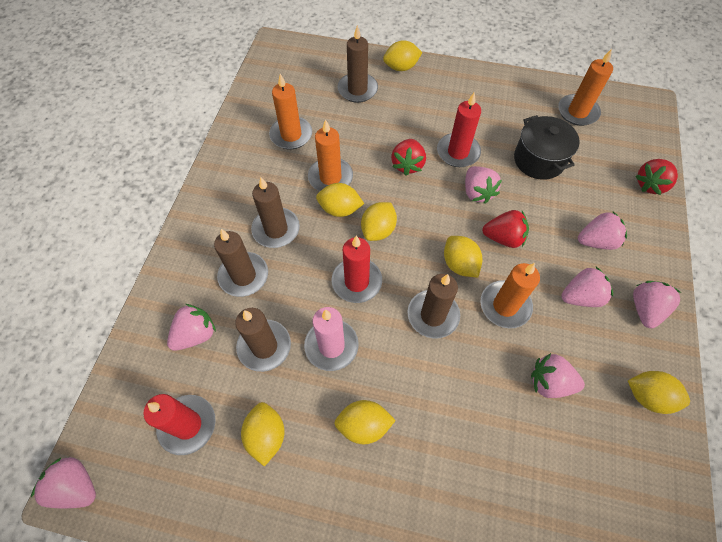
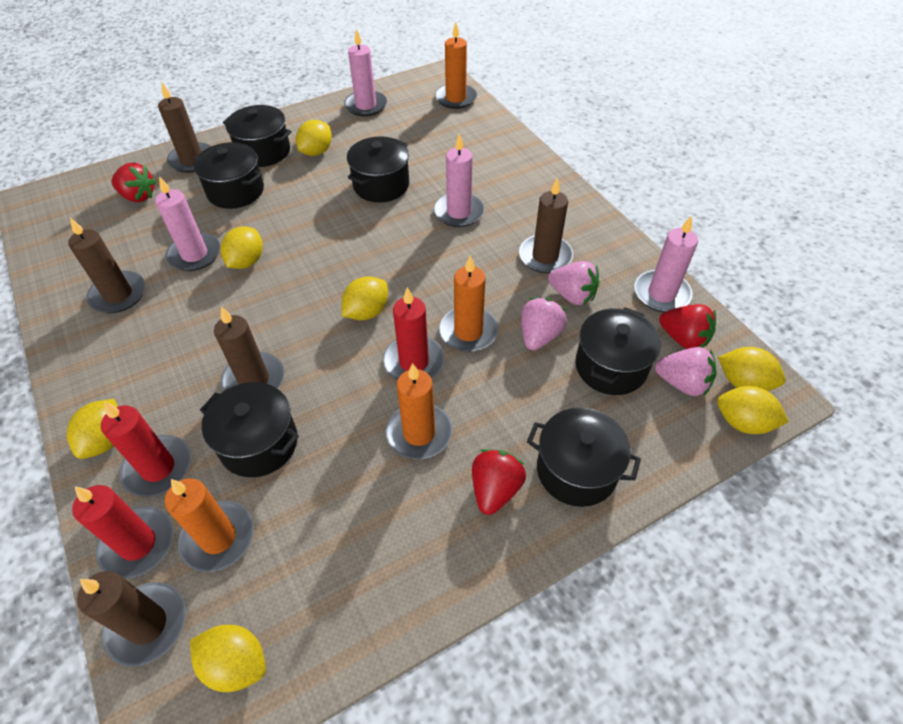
black pot: 1 -> 6
pink candle: 1 -> 4
pink strawberry: 7 -> 3

